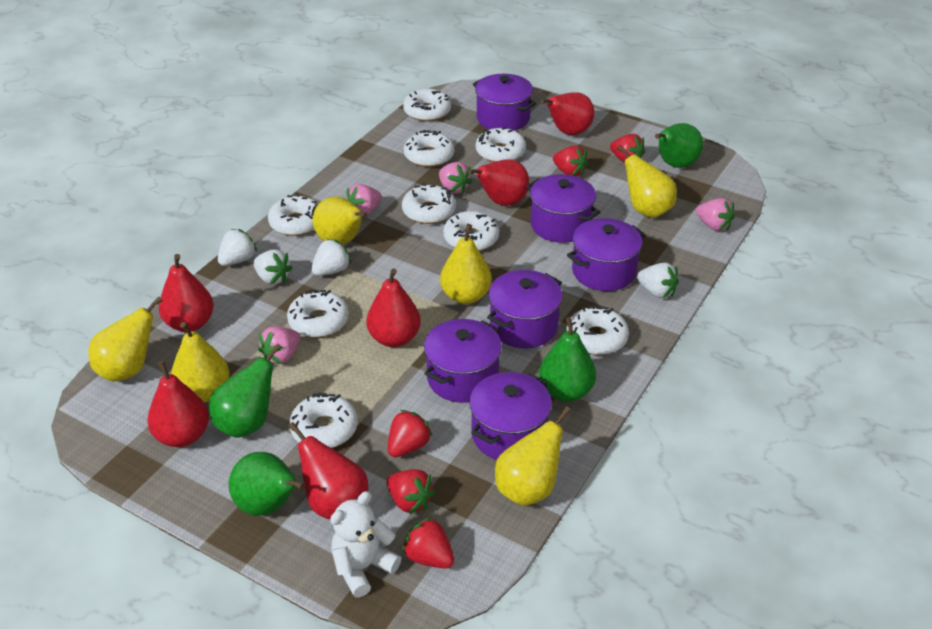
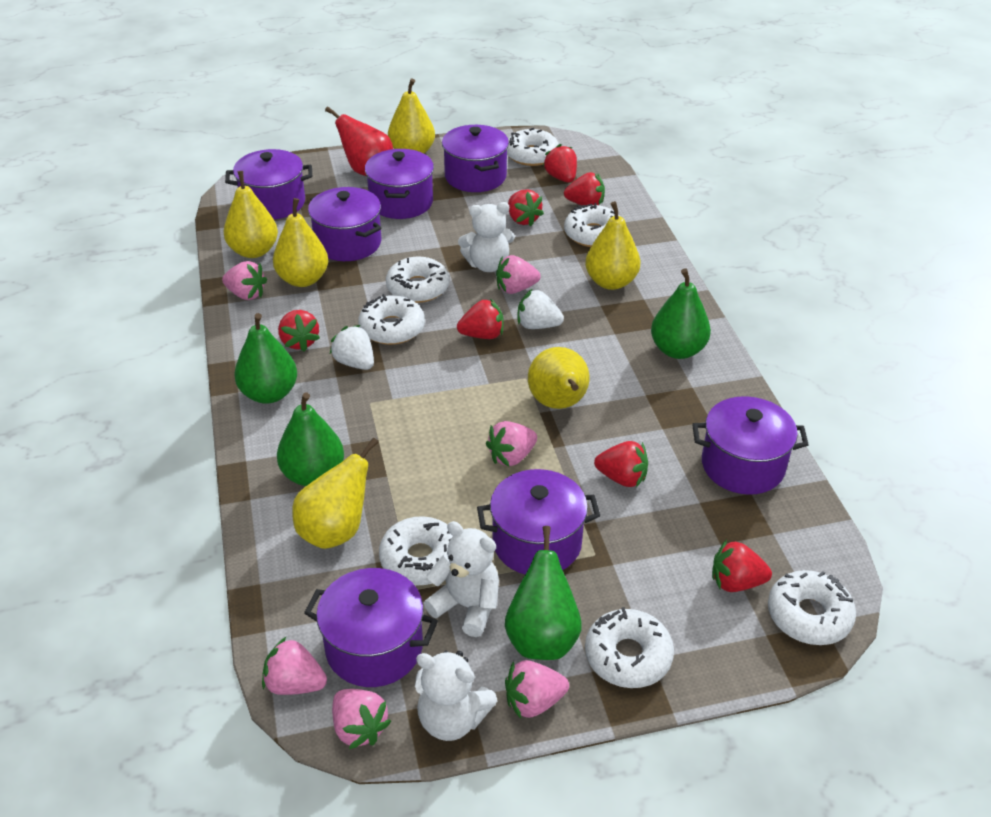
pink strawberry: 4 -> 6
purple pot: 6 -> 7
red pear: 6 -> 1
red strawberry: 5 -> 7
white donut: 9 -> 7
white strawberry: 4 -> 2
white teddy bear: 1 -> 3

